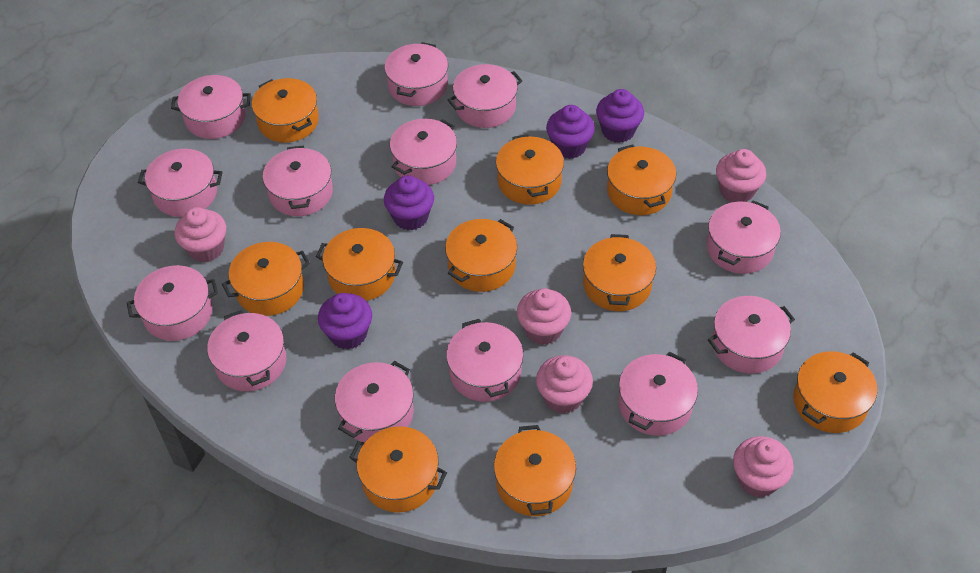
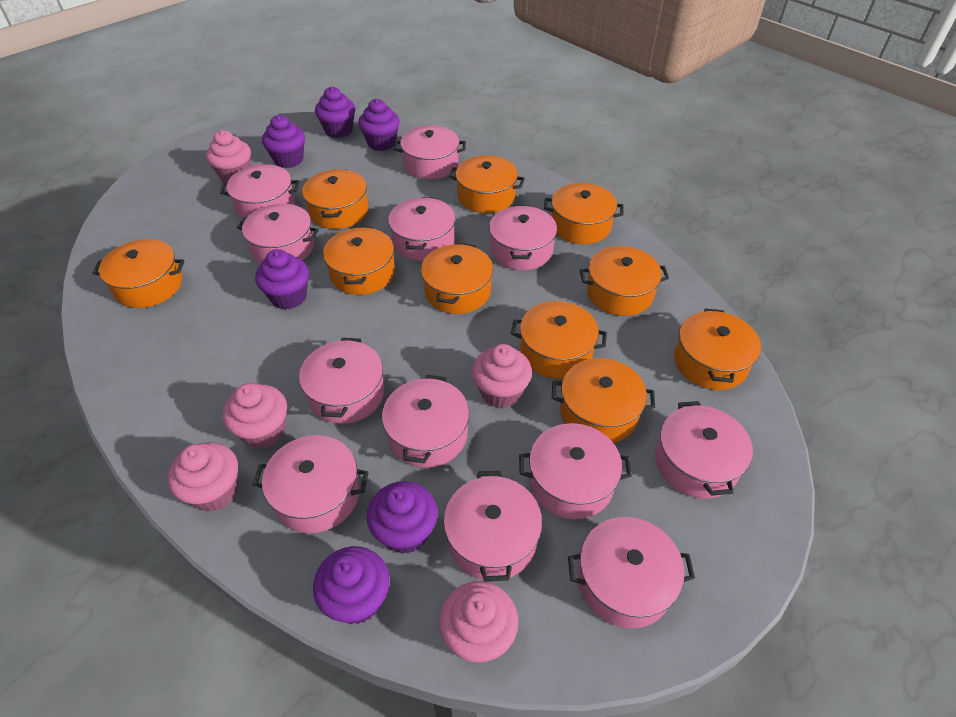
pink pot: 13 -> 12
purple cupcake: 4 -> 6

